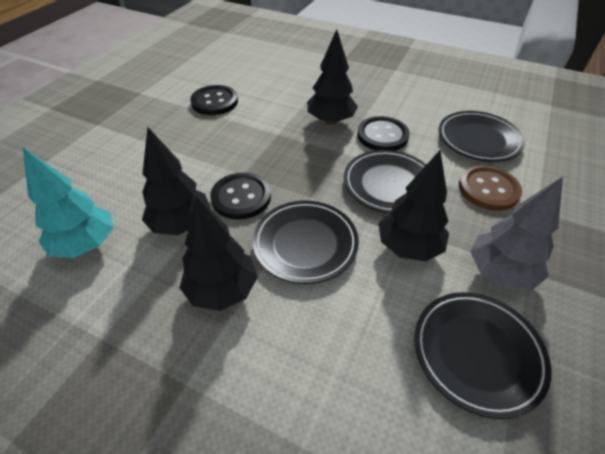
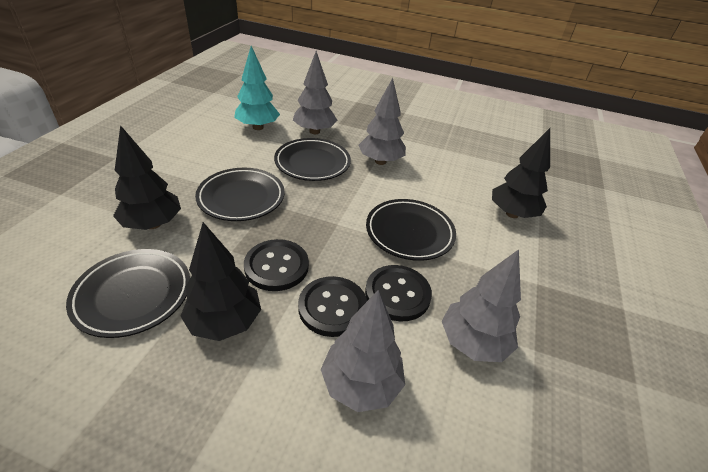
black tree: 4 -> 3
brown button: 1 -> 0
grey tree: 1 -> 4

